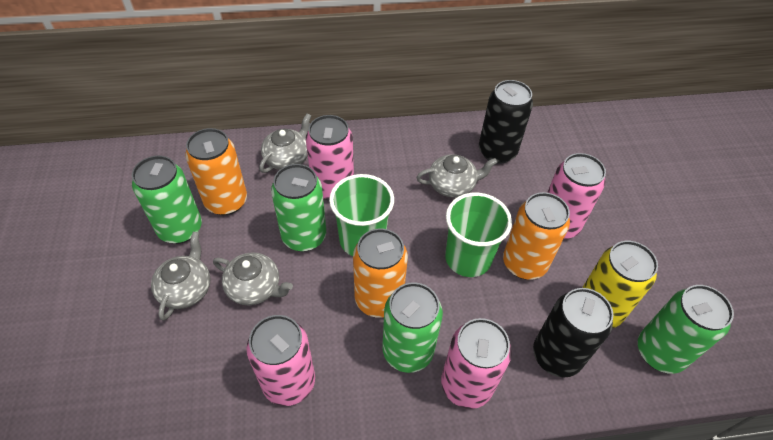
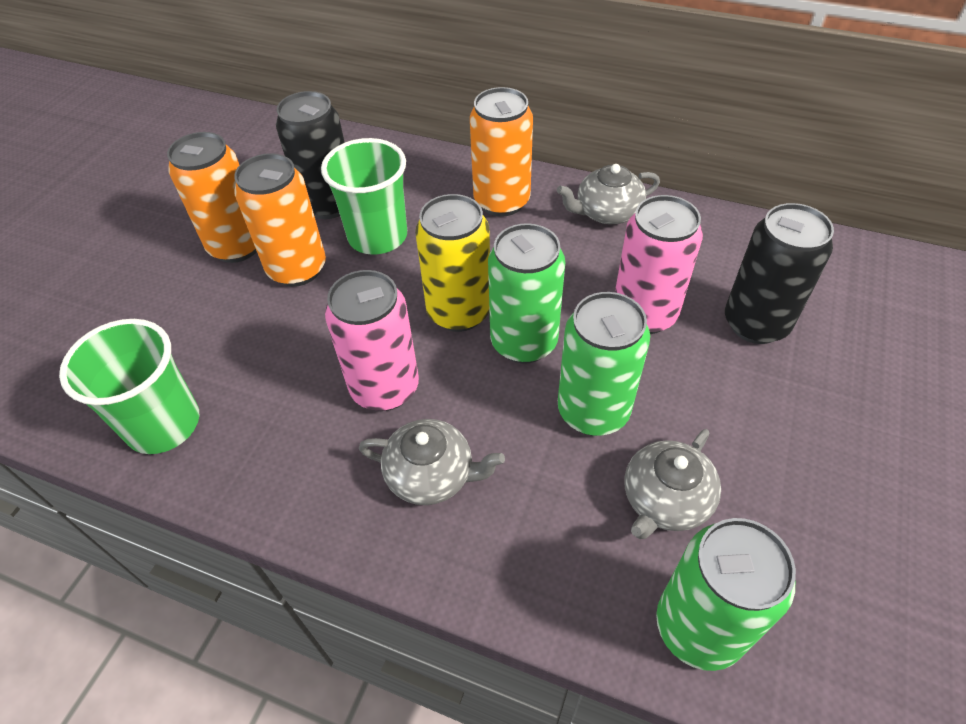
green can: 4 -> 3
grey teapot: 4 -> 3
pink can: 4 -> 2

